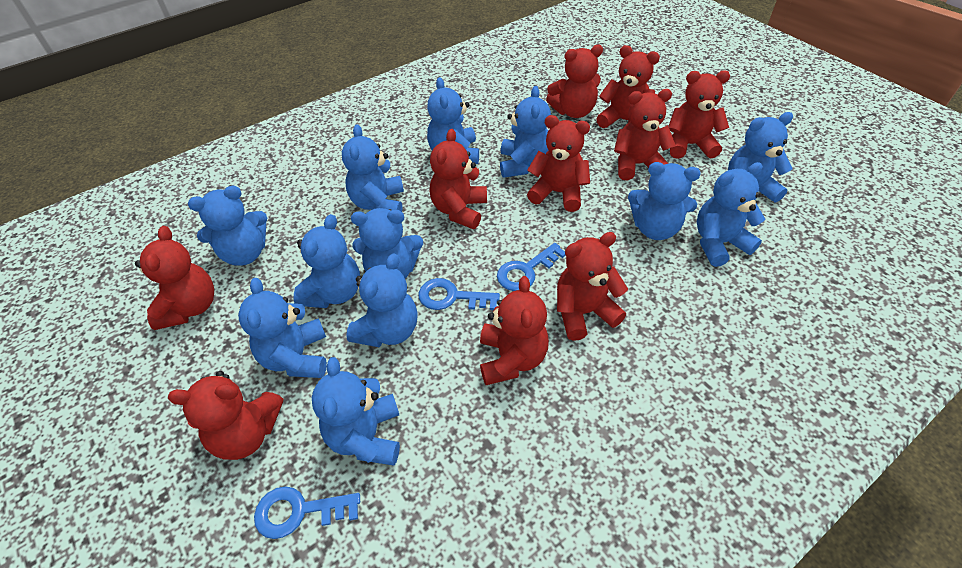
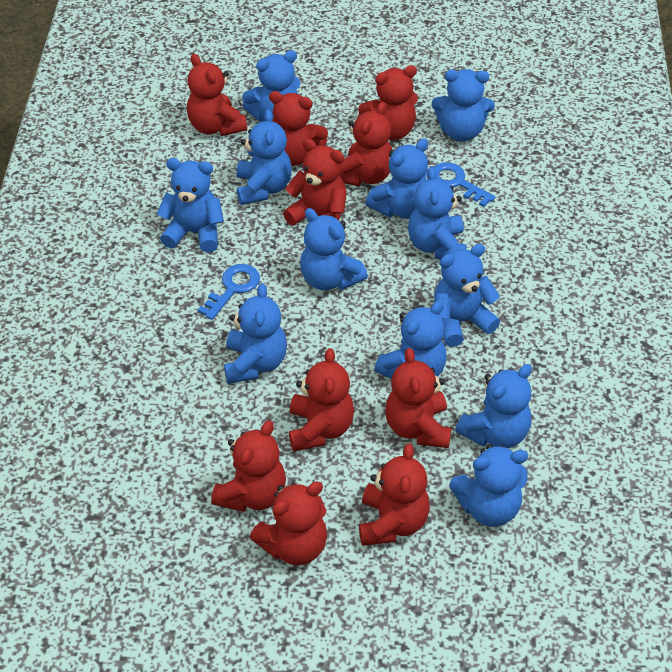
blue key: 3 -> 2

